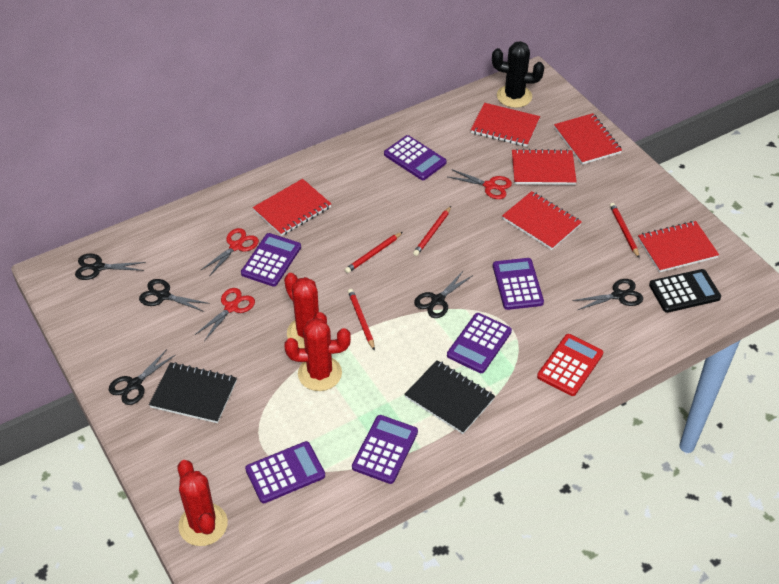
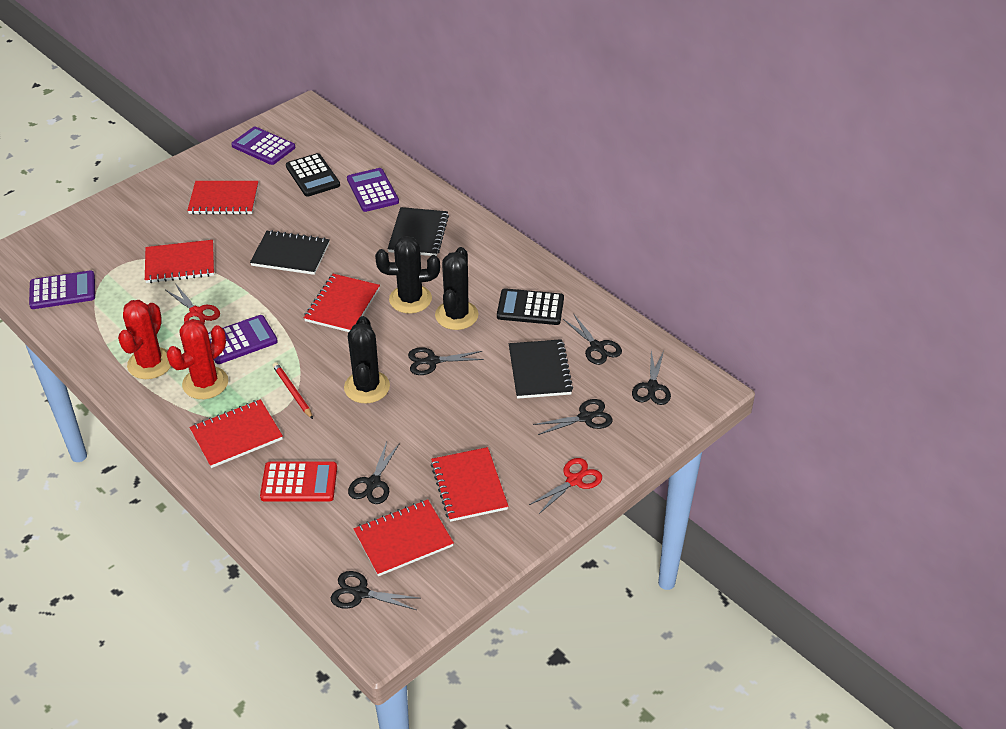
black cactus: 1 -> 3
black calculator: 1 -> 2
black notebook: 2 -> 3
black scissors: 5 -> 6
purple calculator: 6 -> 4
red cactus: 3 -> 2
red pencil: 4 -> 1
red scissors: 3 -> 2

